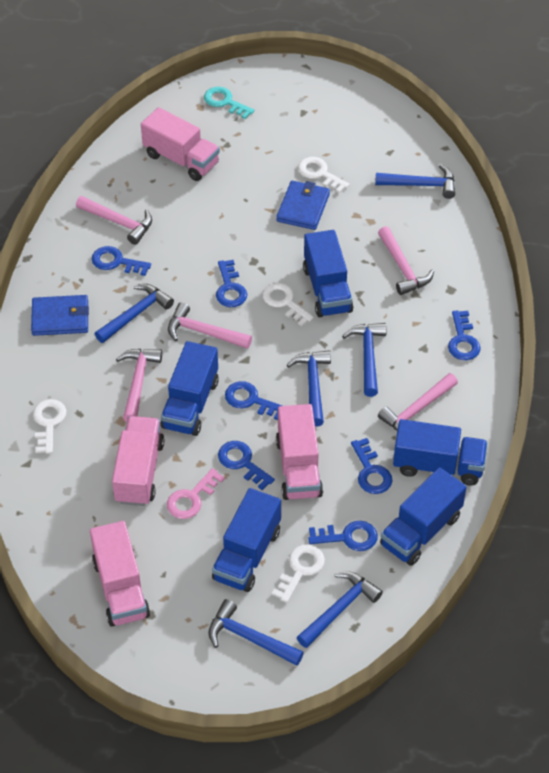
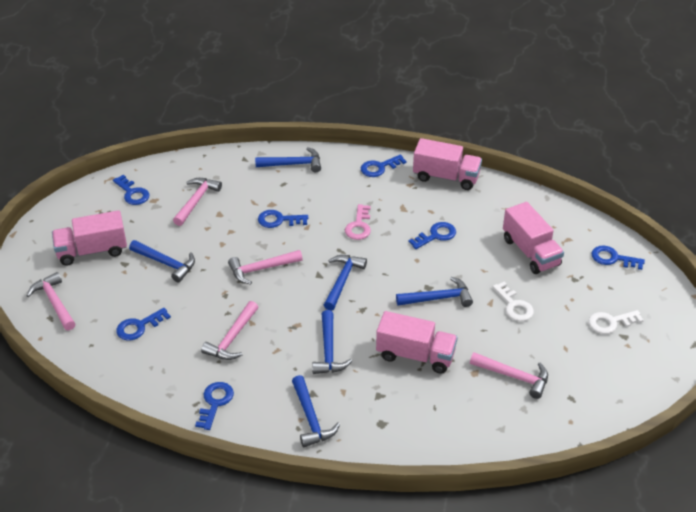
blue truck: 5 -> 0
blue wallet: 2 -> 0
turquoise key: 1 -> 0
white key: 4 -> 2

